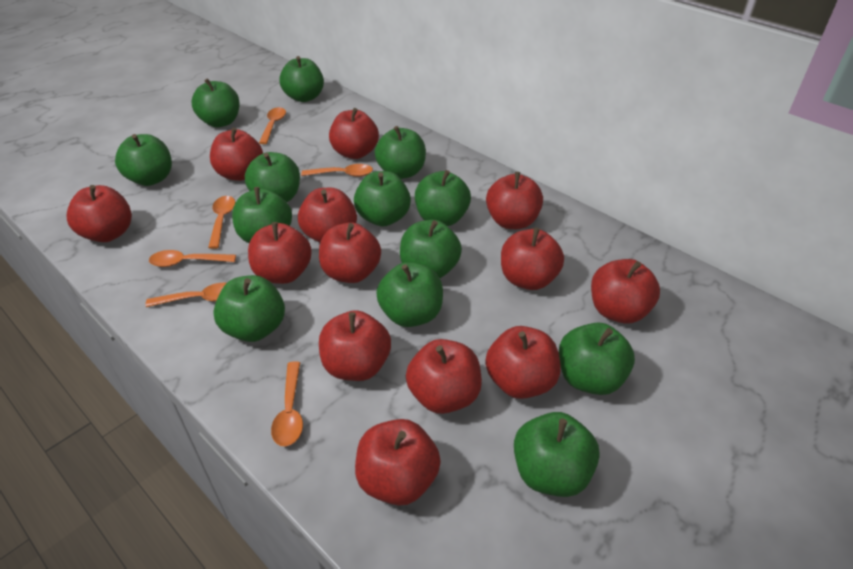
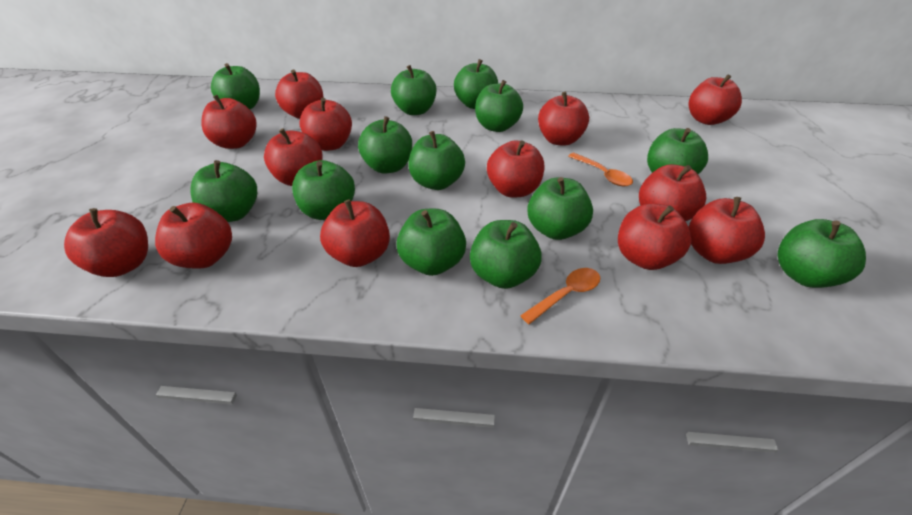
orange spoon: 6 -> 2

